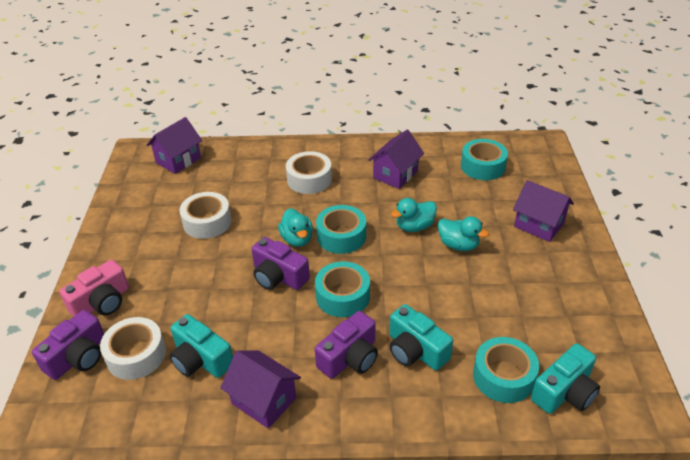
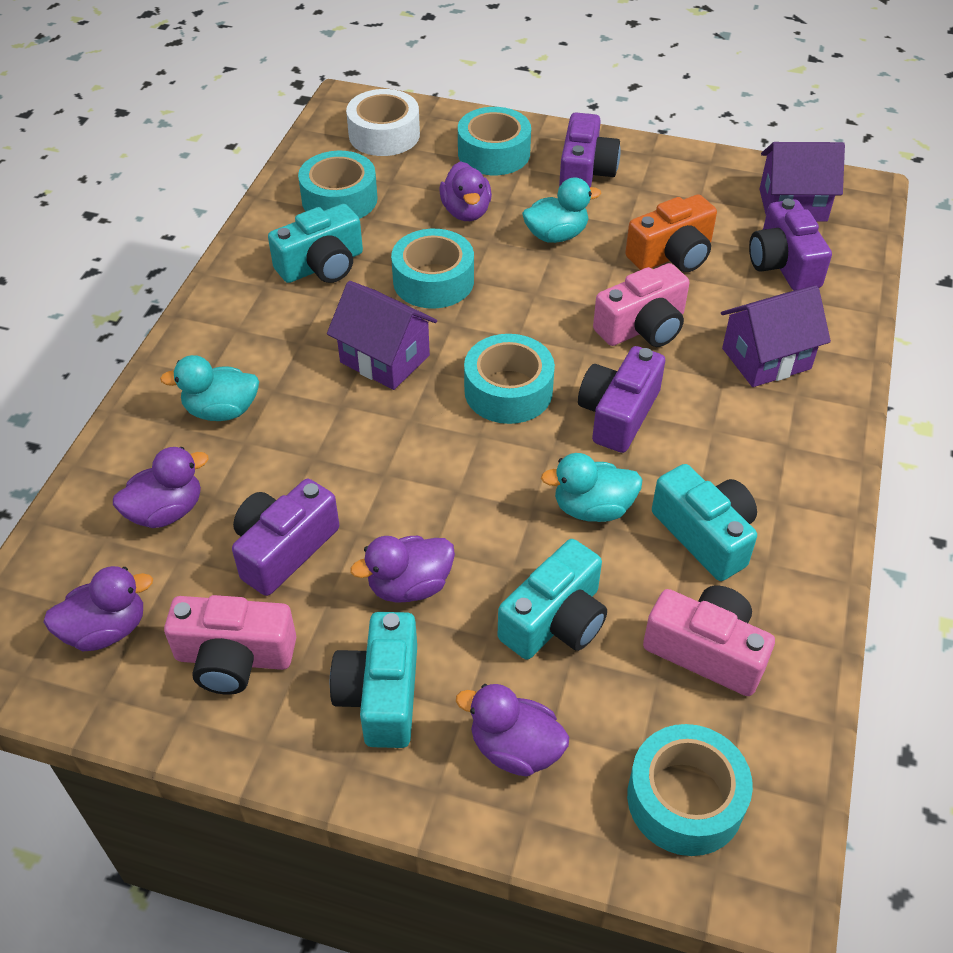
orange camera: 0 -> 1
pink camera: 1 -> 3
purple camera: 3 -> 4
purple duck: 0 -> 5
purple house: 4 -> 3
turquoise camera: 3 -> 4
turquoise tape: 4 -> 5
white tape: 3 -> 1

